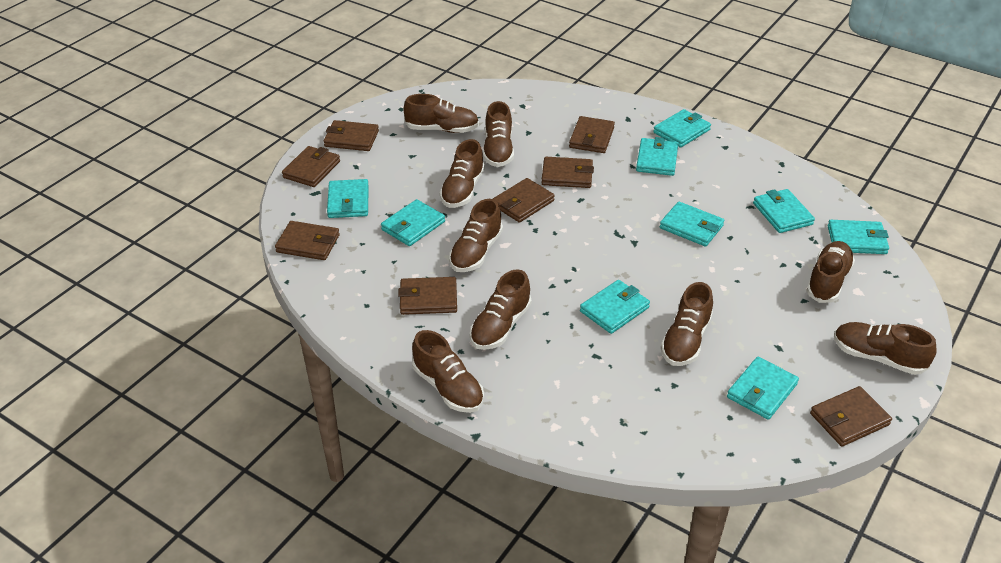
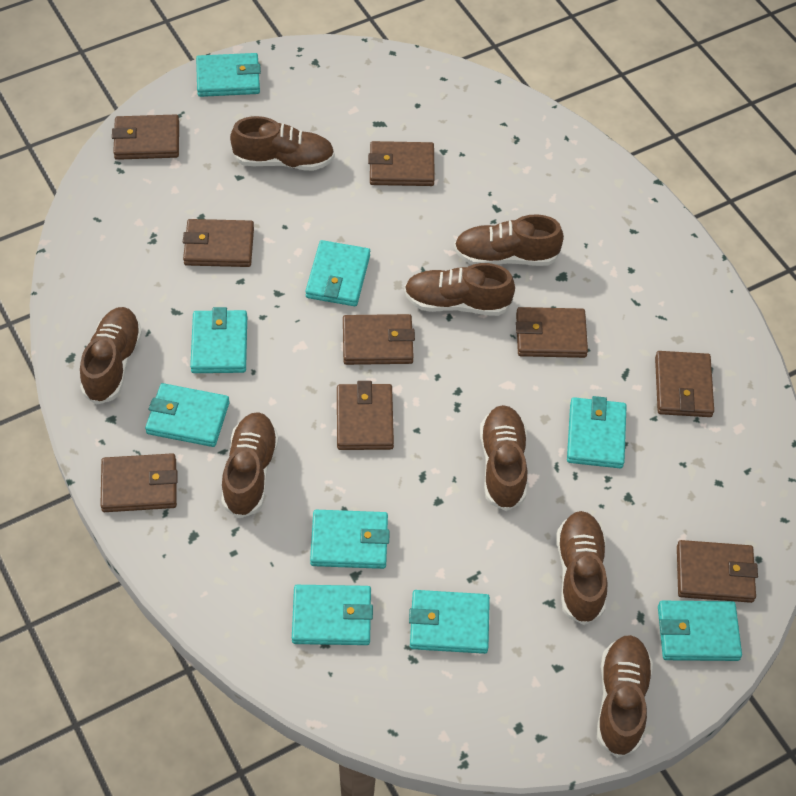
brown shoe: 9 -> 8
brown wallet: 8 -> 9

